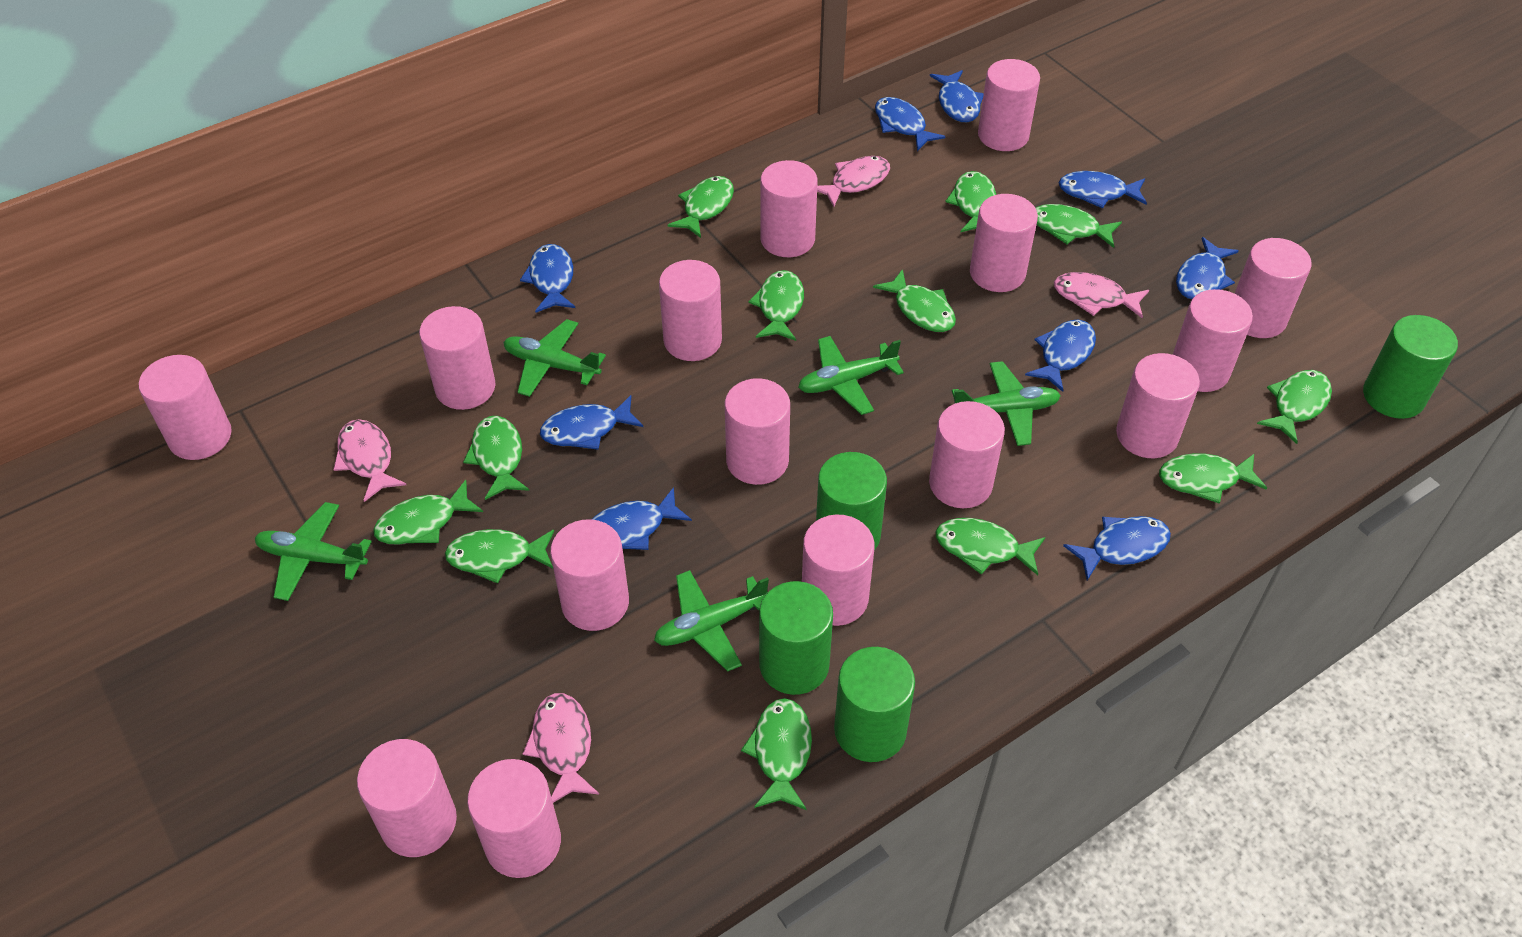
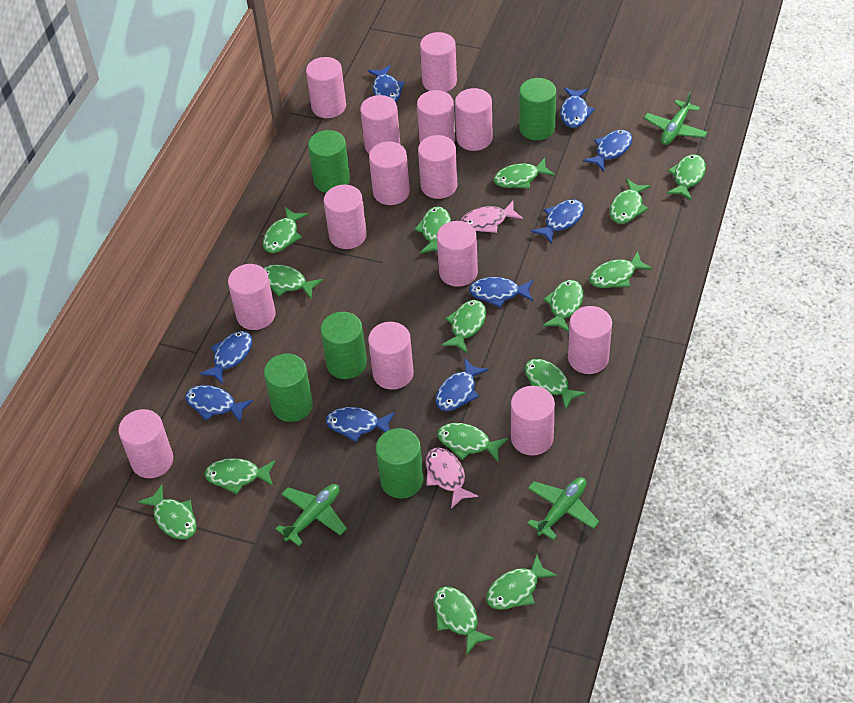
green cylinder: 4 -> 5
green fish: 12 -> 15
green plane: 5 -> 3
pink cylinder: 15 -> 14
pink fish: 4 -> 2

